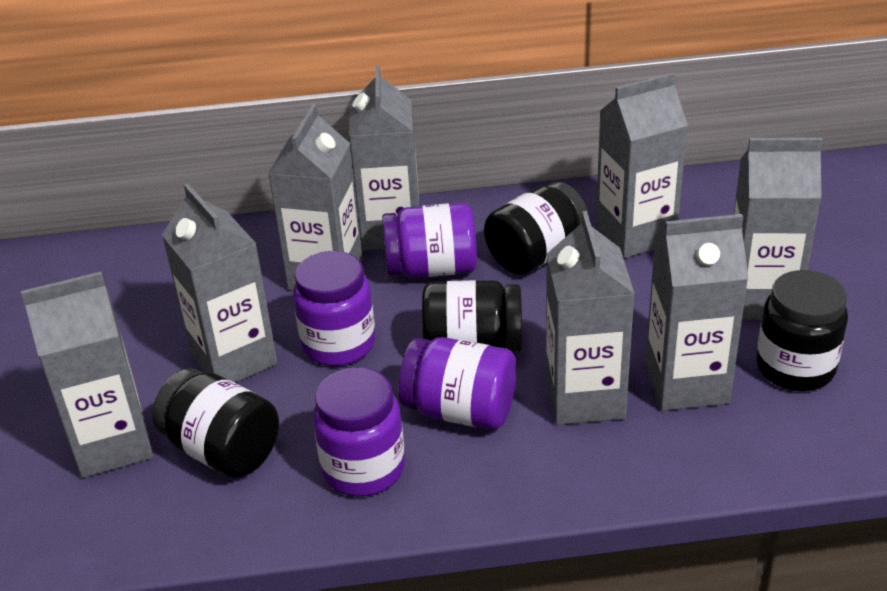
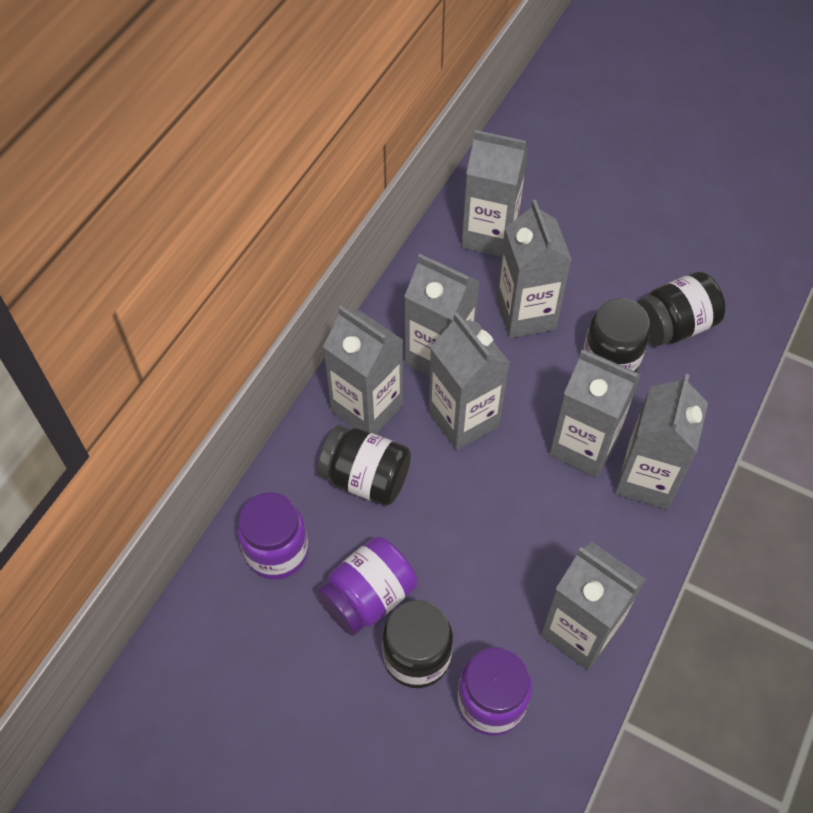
purple jar: 4 -> 3

